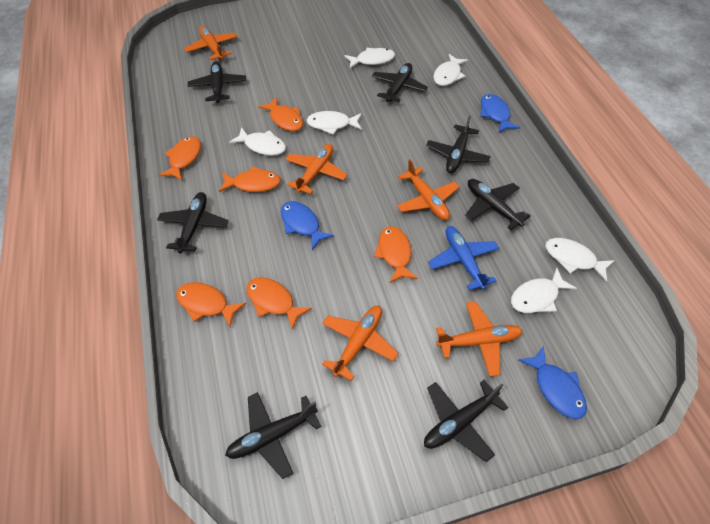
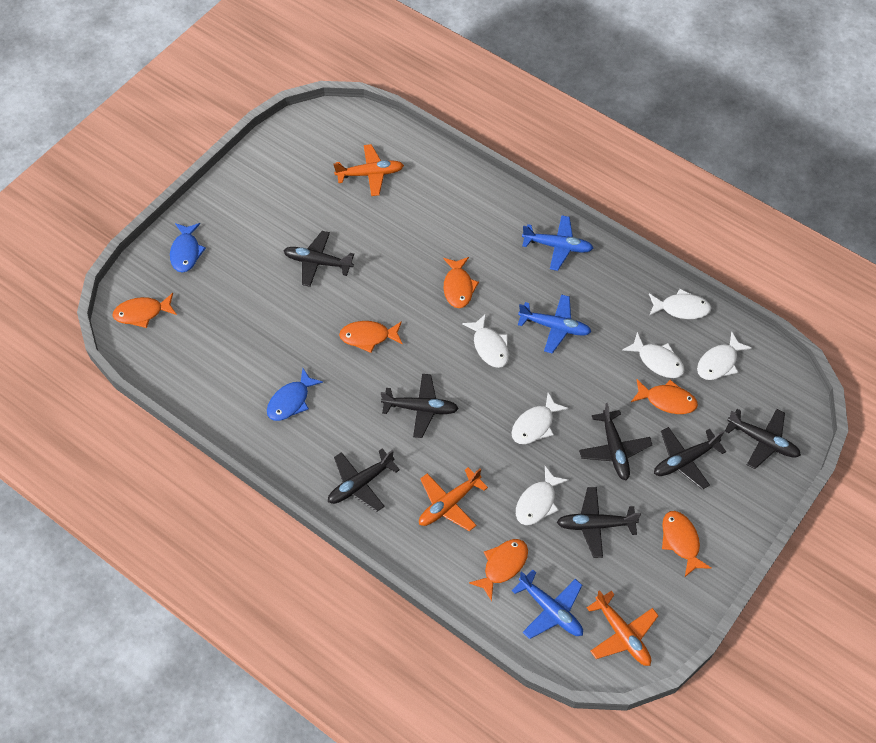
blue fish: 3 -> 2
blue plane: 1 -> 3
orange plane: 5 -> 3

